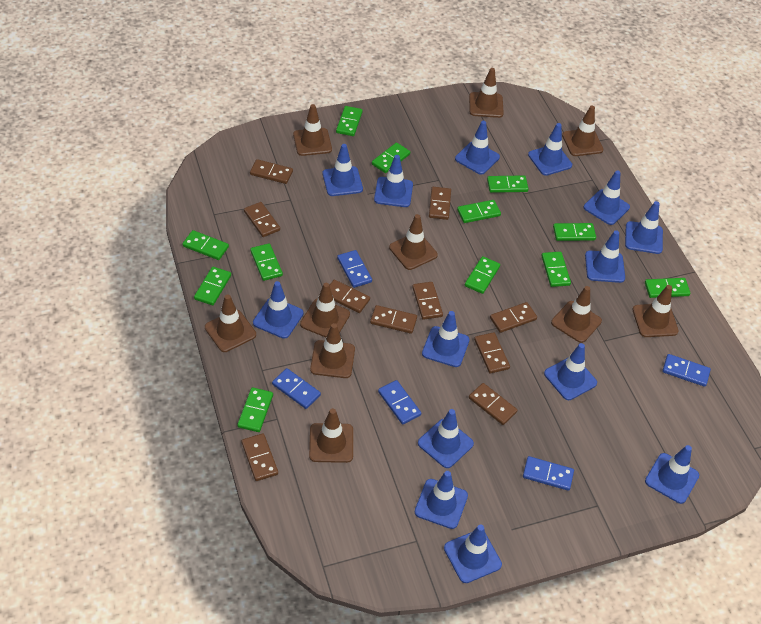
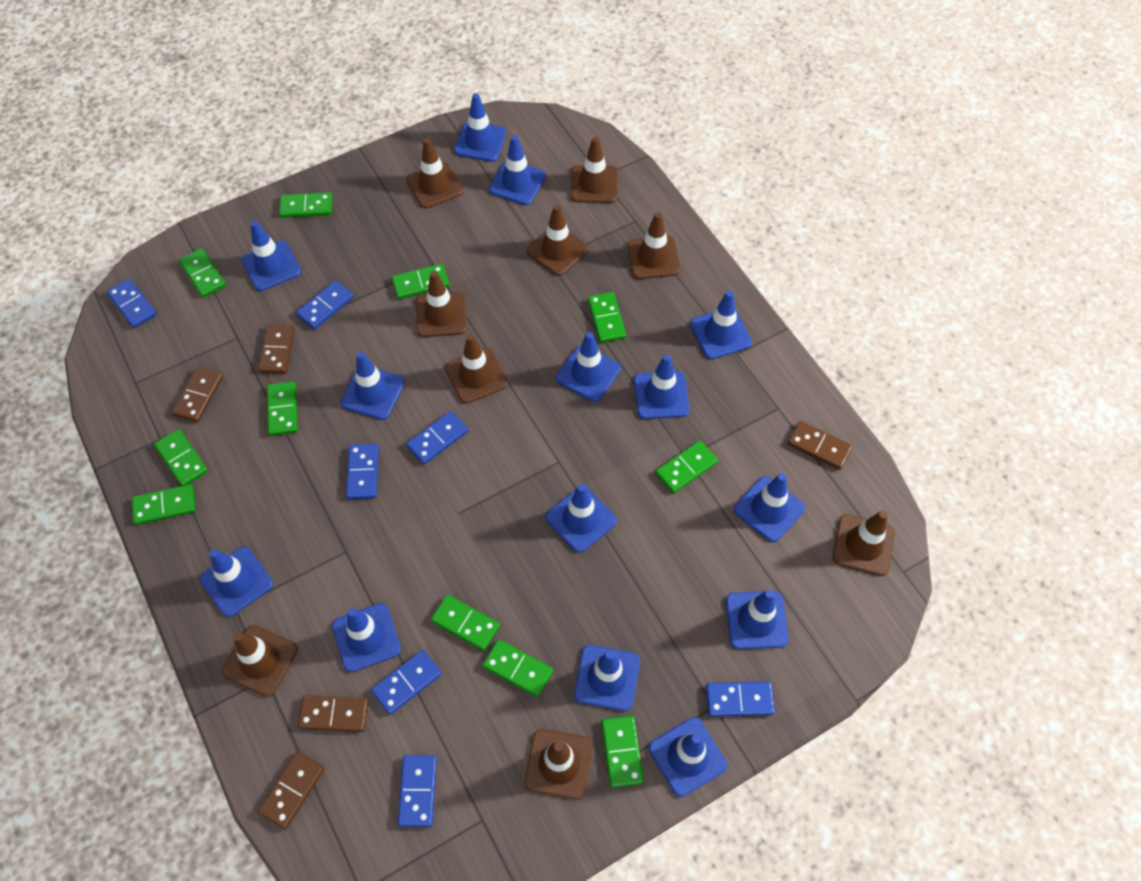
blue domino: 5 -> 7
brown domino: 10 -> 5
brown traffic cone: 10 -> 9
green domino: 12 -> 11

